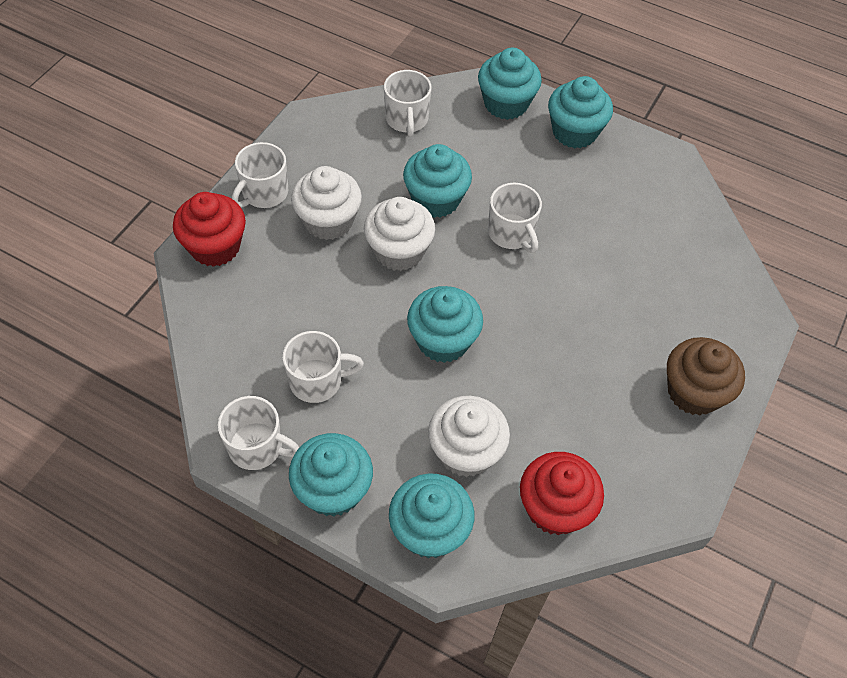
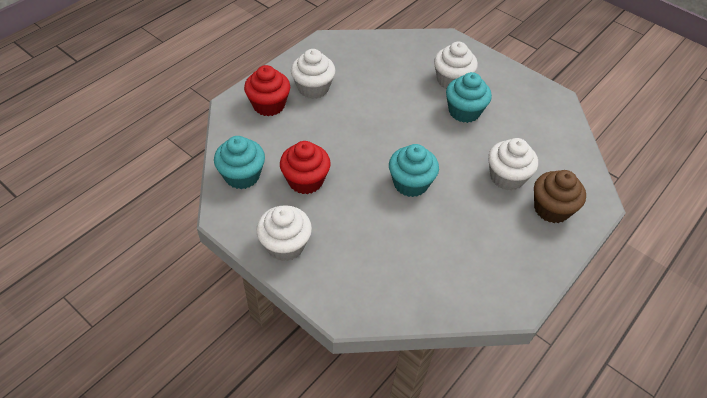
turquoise cupcake: 6 -> 3
white cupcake: 3 -> 4
white mug: 5 -> 0

